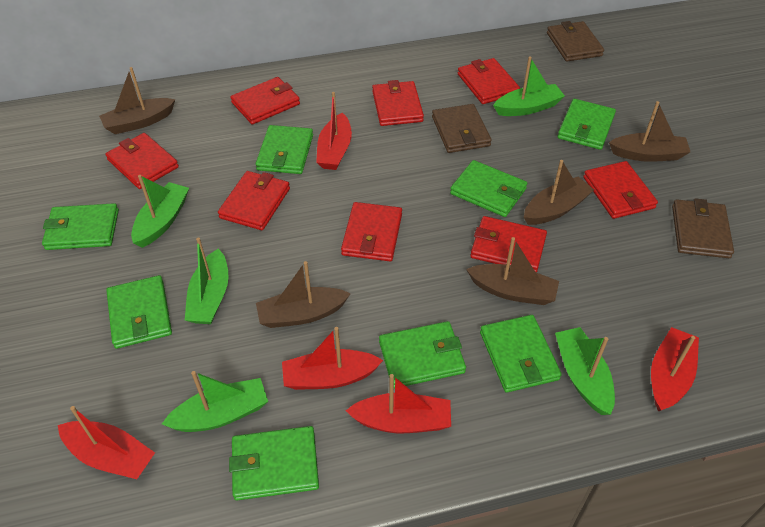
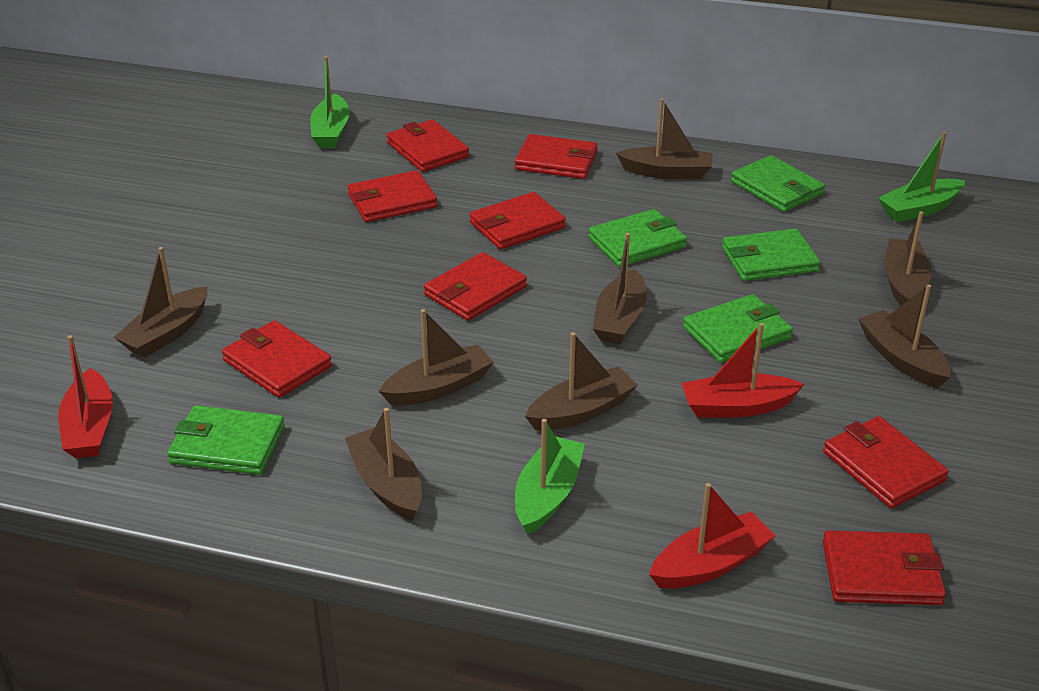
brown boat: 5 -> 8
brown wallet: 3 -> 0
green boat: 5 -> 3
green wallet: 8 -> 5
red boat: 5 -> 3

